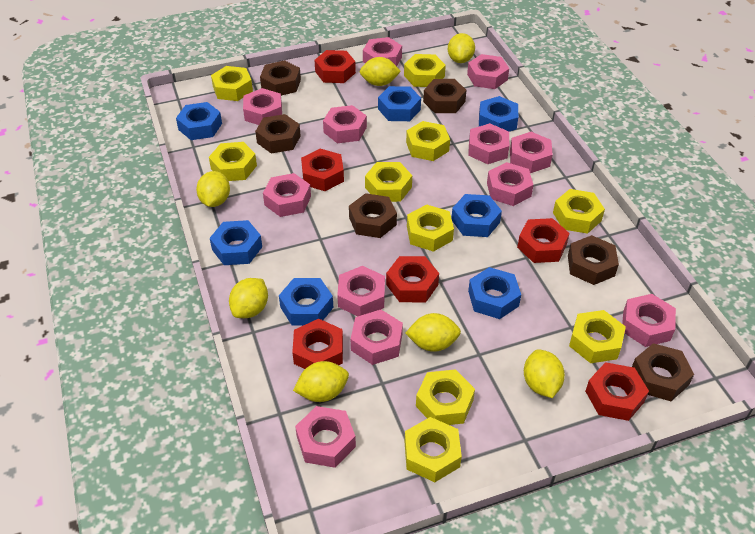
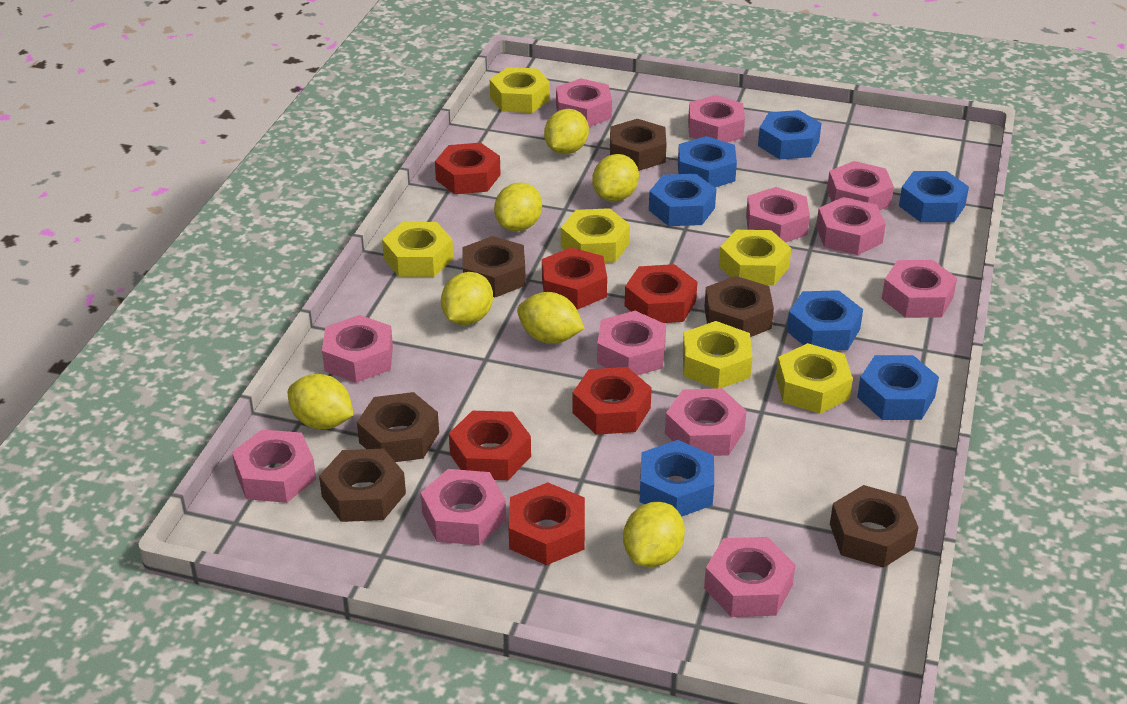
yellow nut: 10 -> 6

